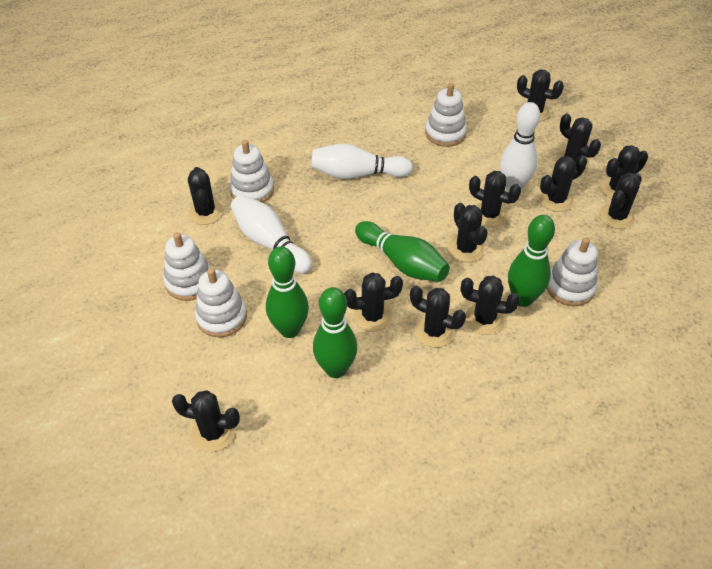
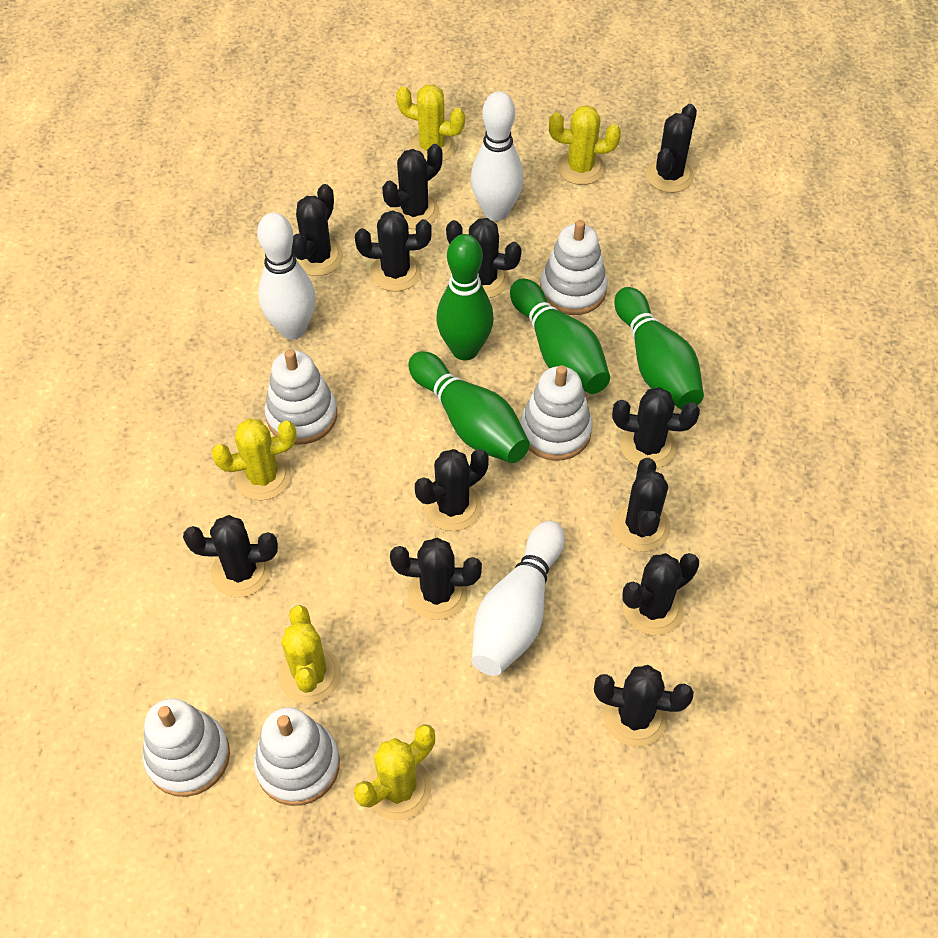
yellow cactus: 0 -> 5

